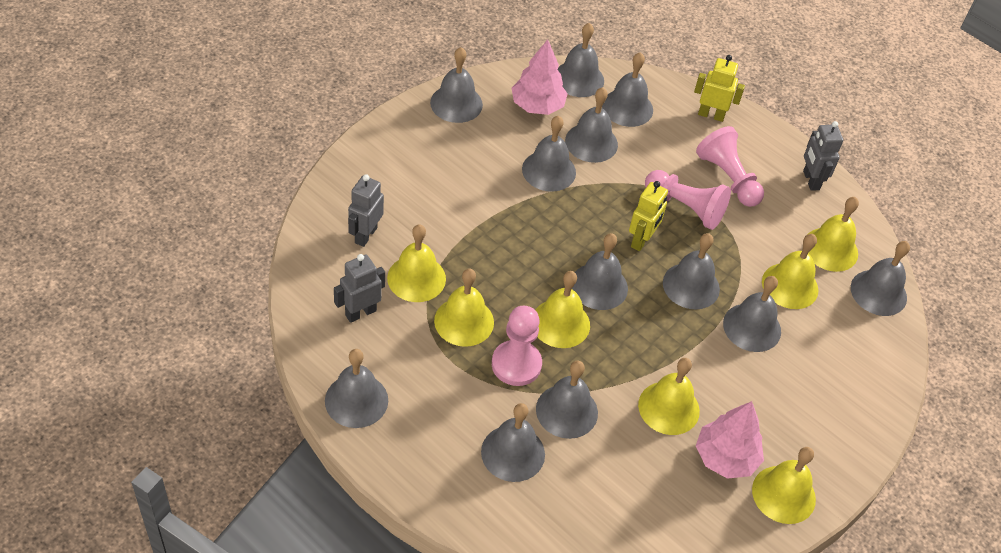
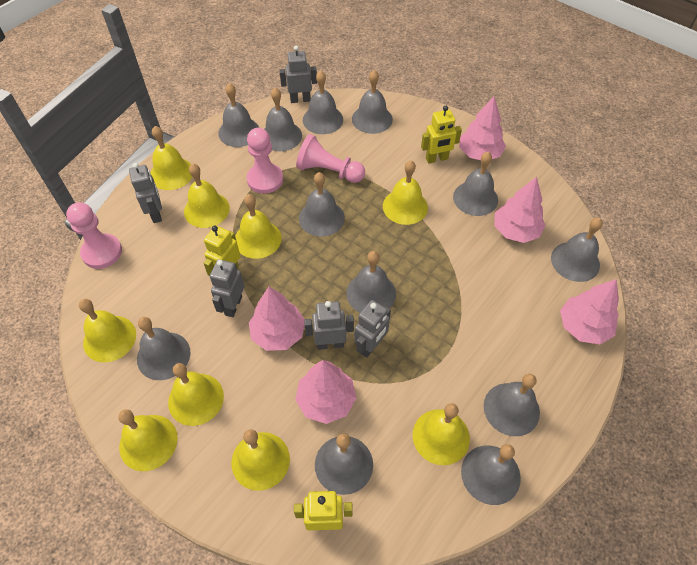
grey robot: 3 -> 5
pink tree: 2 -> 5
yellow bell: 7 -> 9
yellow robot: 2 -> 3

